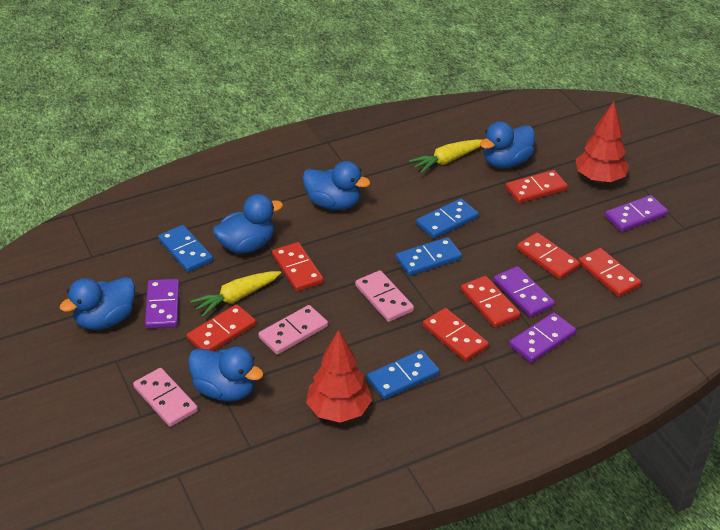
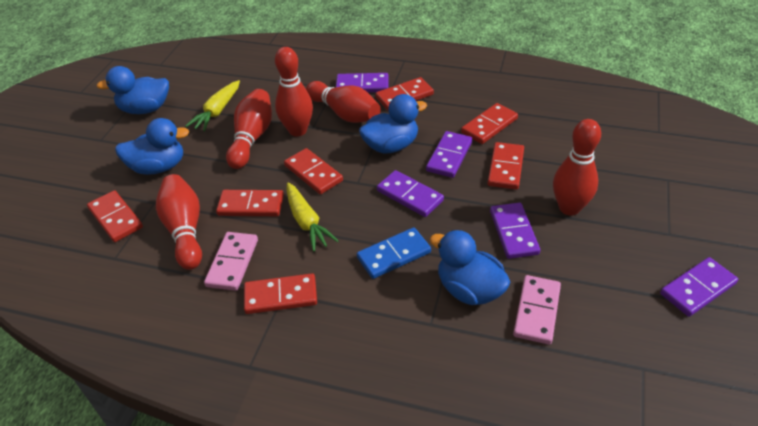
blue domino: 4 -> 1
blue duck: 5 -> 4
pink domino: 3 -> 2
purple domino: 4 -> 5
red bowling pin: 0 -> 5
red tree: 2 -> 0

